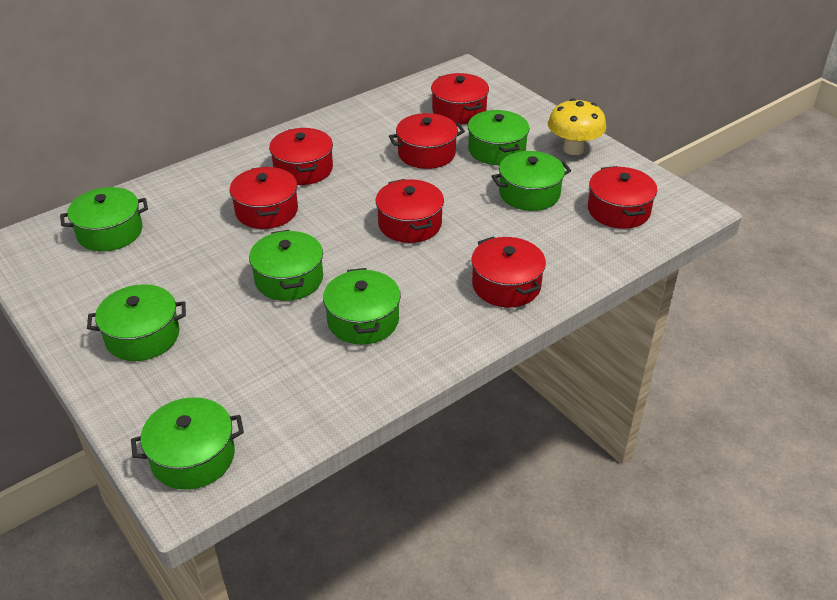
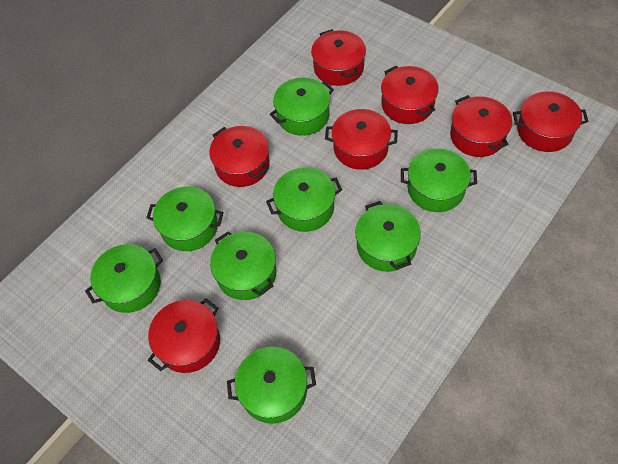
green pot: 7 -> 8
yellow mushroom: 1 -> 0

